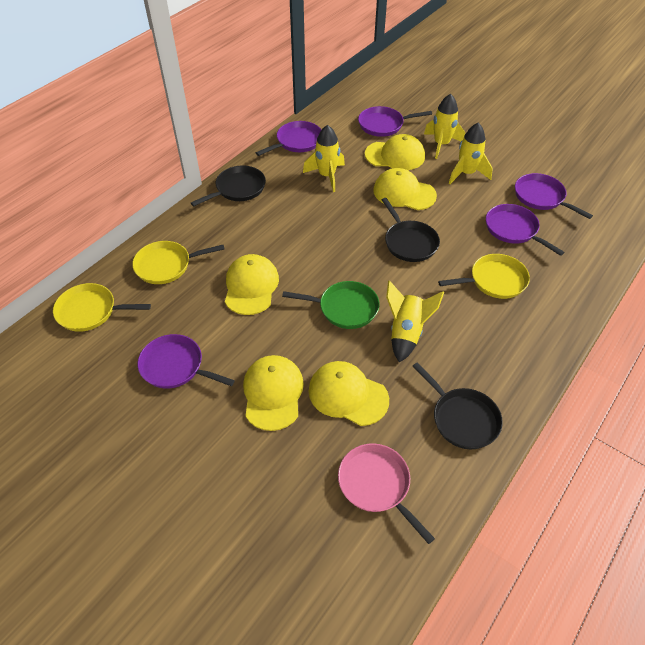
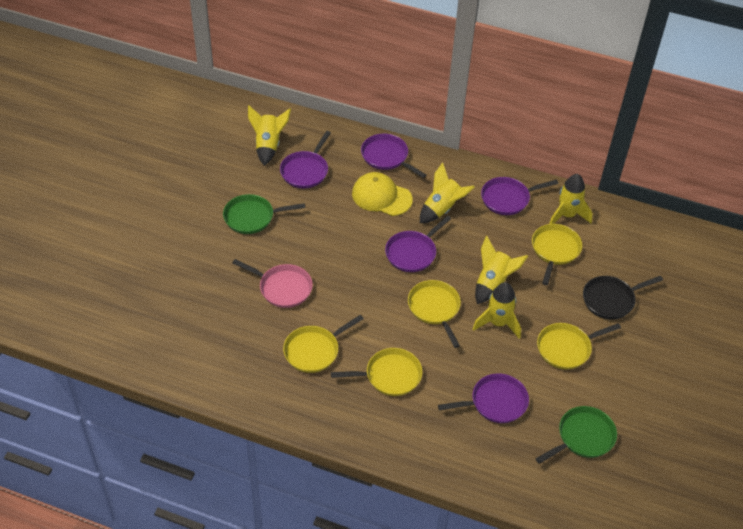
black pan: 3 -> 1
green pan: 1 -> 2
yellow cap: 5 -> 1
yellow pan: 3 -> 5
yellow rocket: 4 -> 5

